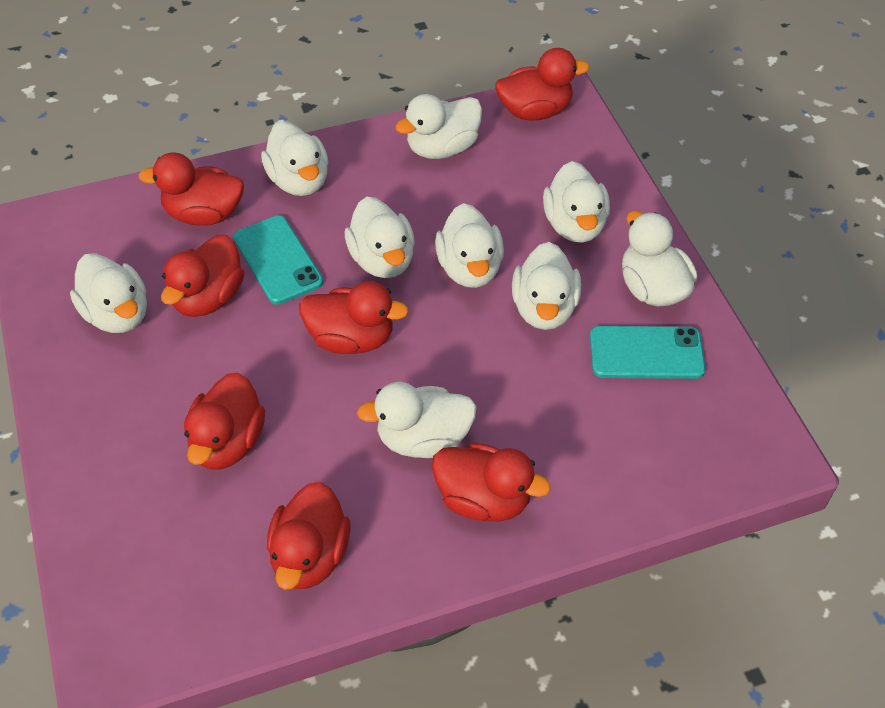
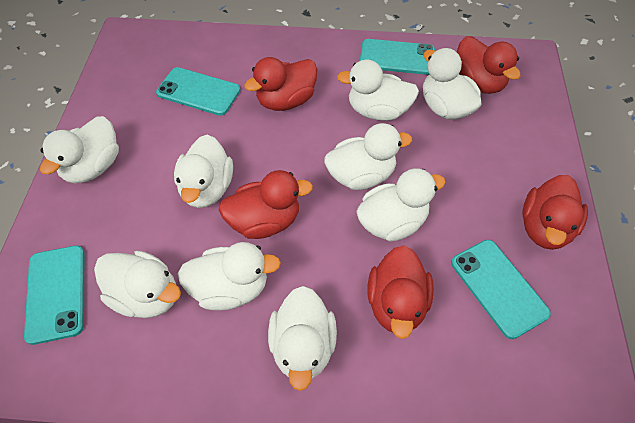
red duck: 7 -> 5
turquoise phone: 2 -> 4

